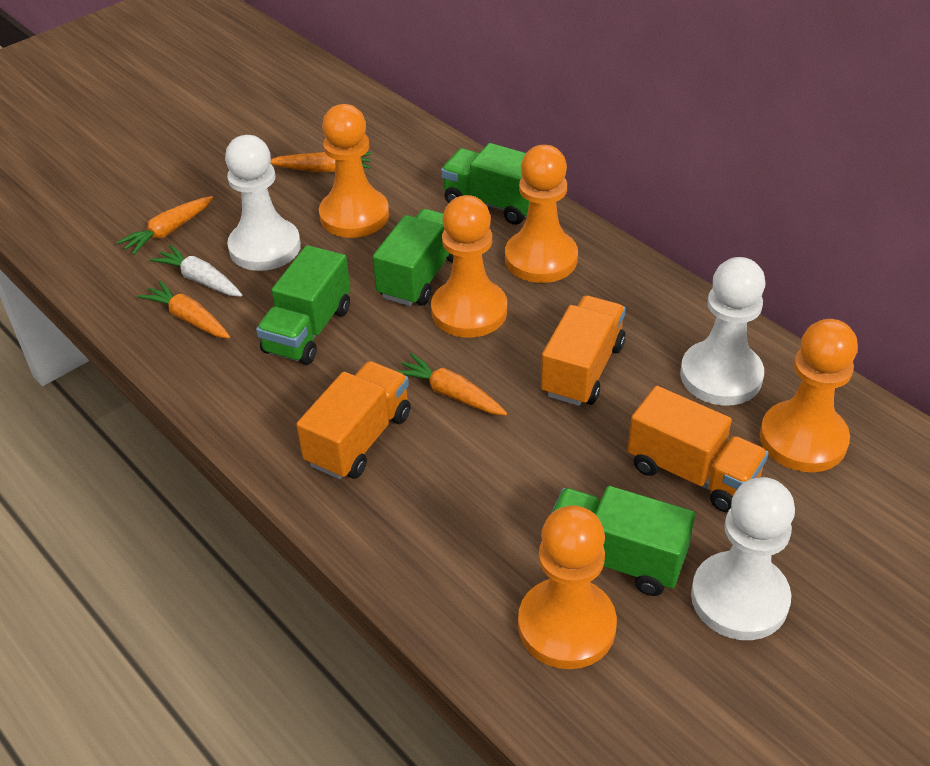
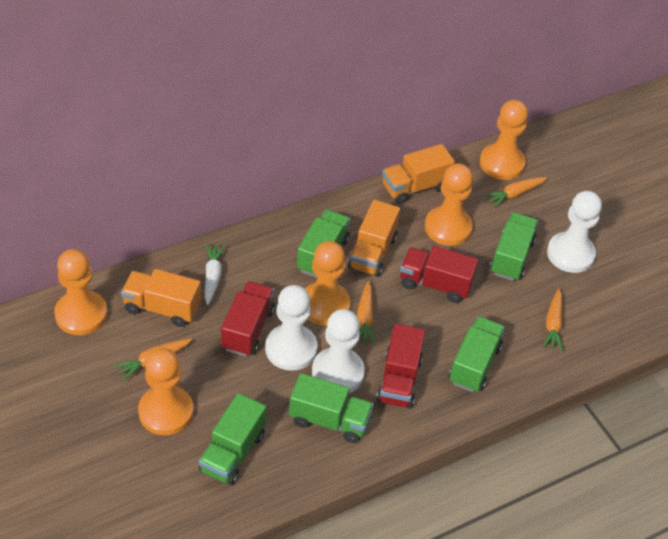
green truck: 4 -> 5
red truck: 0 -> 3

